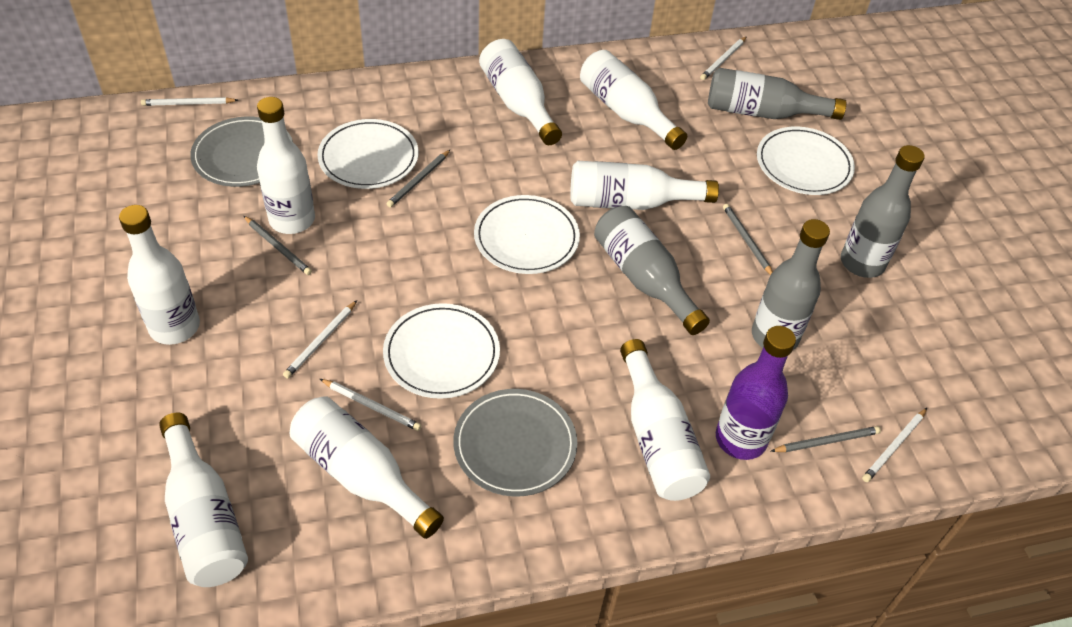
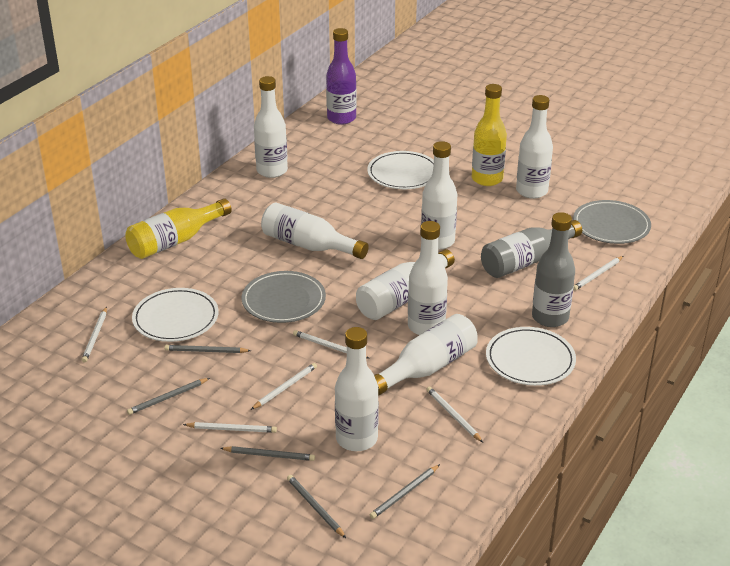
grey bottle: 4 -> 2
grey pencil: 4 -> 5
white pencil: 5 -> 6
white plate: 4 -> 3
yellow bottle: 0 -> 2

